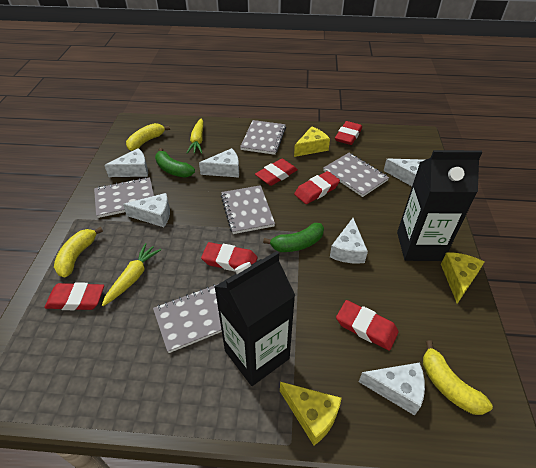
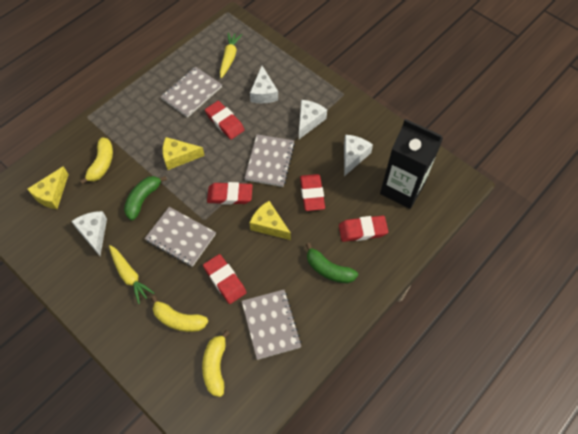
black carton: 2 -> 1
grey notebook: 5 -> 4
red eraser: 6 -> 5
white cheese: 6 -> 4

